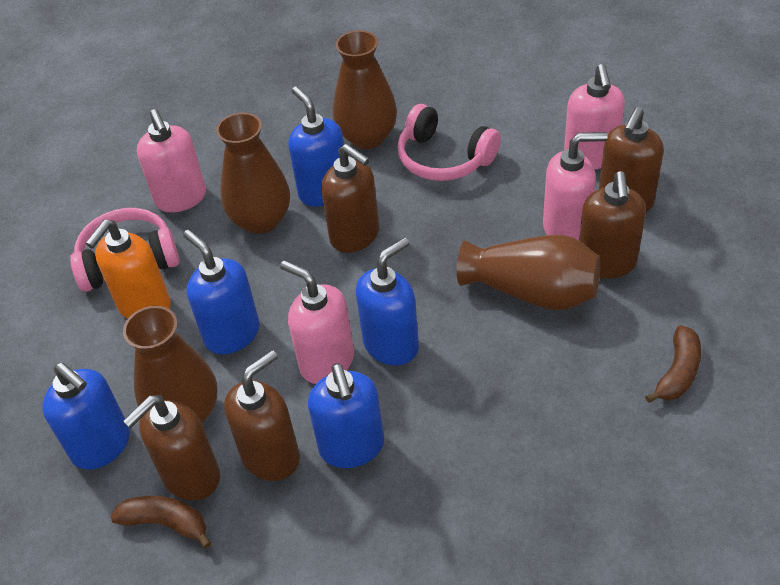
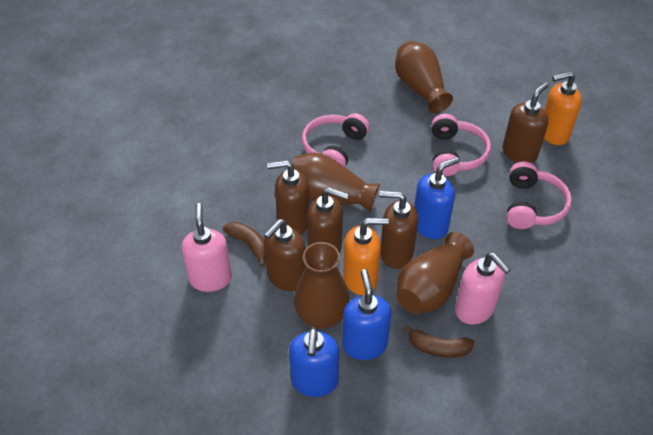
blue soap dispenser: 5 -> 3
orange soap dispenser: 1 -> 2
pink headphones: 2 -> 3
pink soap dispenser: 4 -> 2

